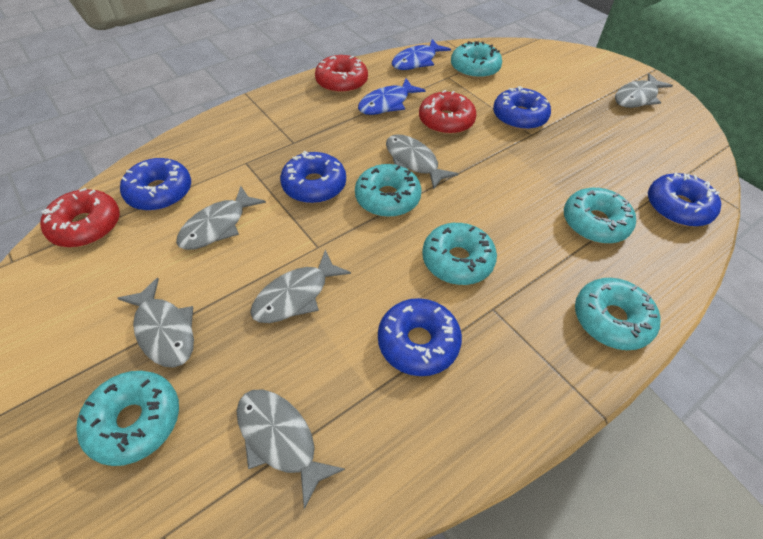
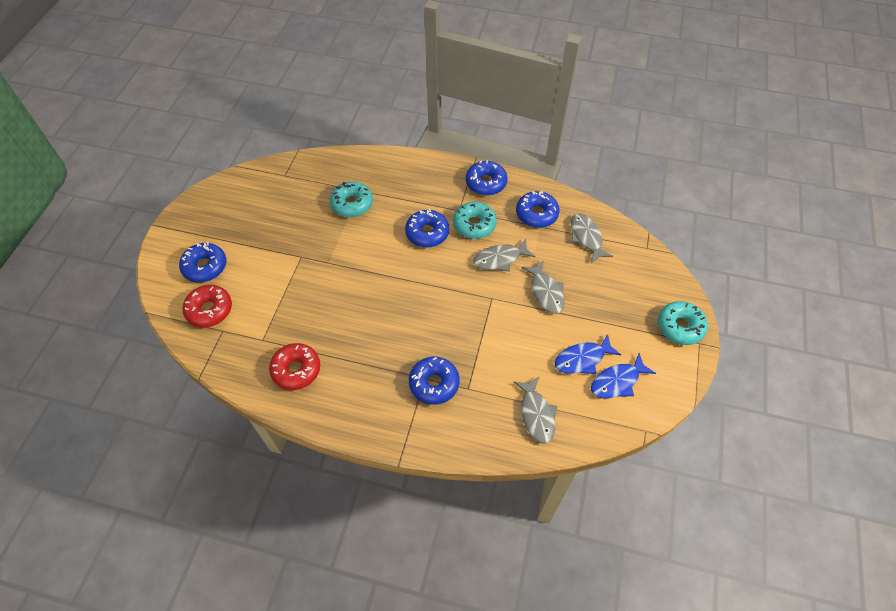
grey fish: 6 -> 4
red donut: 3 -> 2
turquoise donut: 6 -> 3

